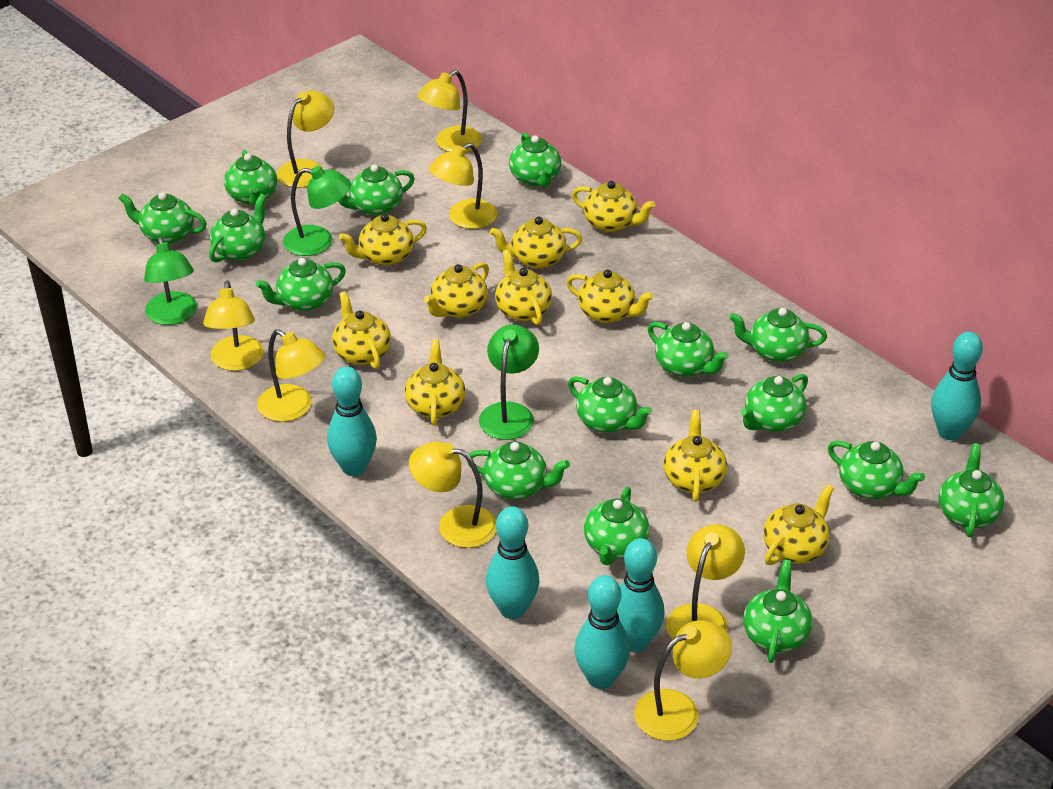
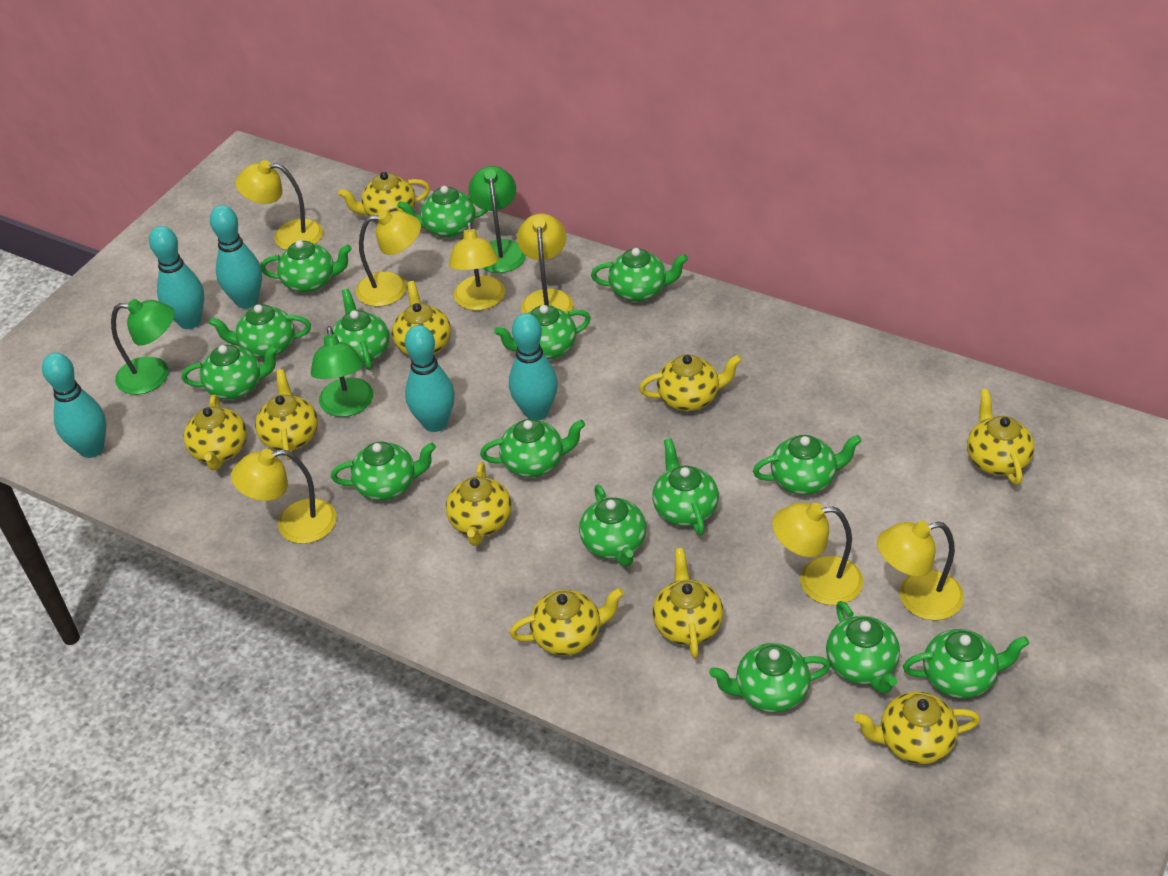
yellow lamp: 8 -> 7

